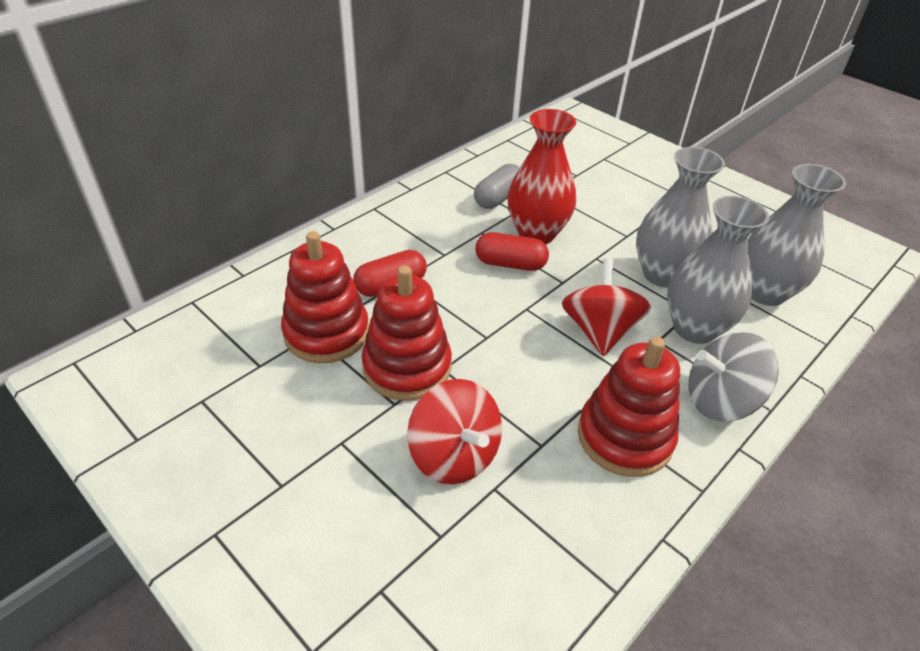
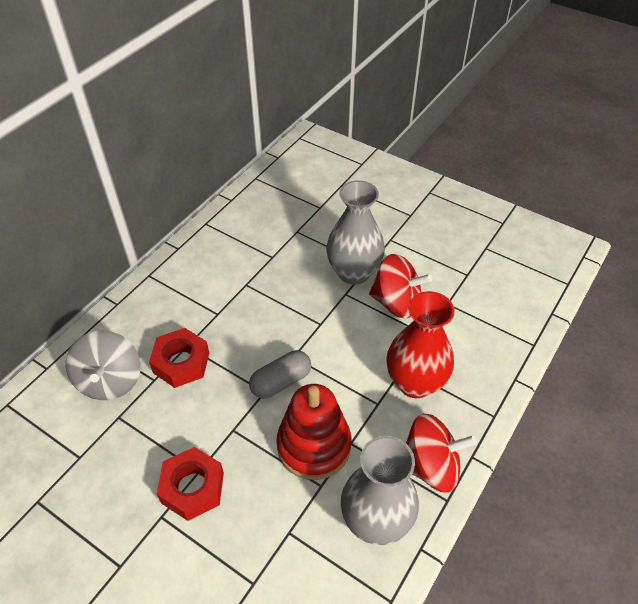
grey vase: 3 -> 2
red capsule: 2 -> 0
red nut: 0 -> 2
red stacking toy: 3 -> 1

